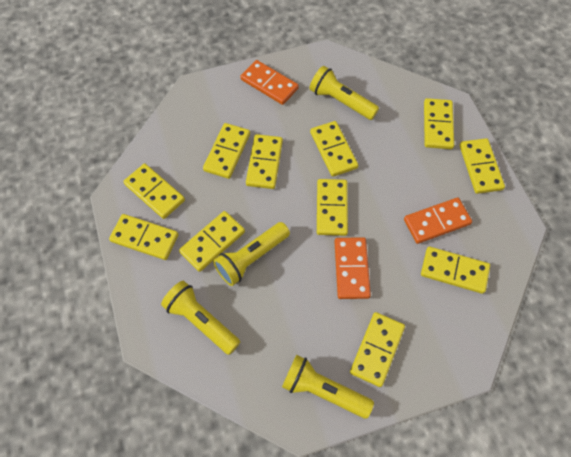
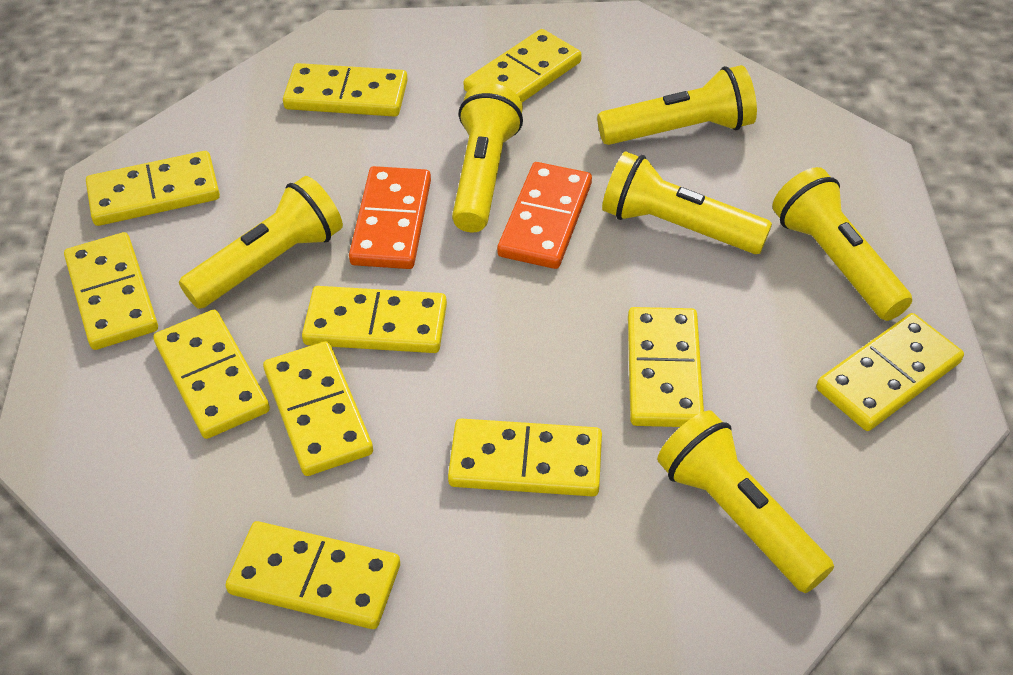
orange domino: 3 -> 2
yellow flashlight: 4 -> 6

